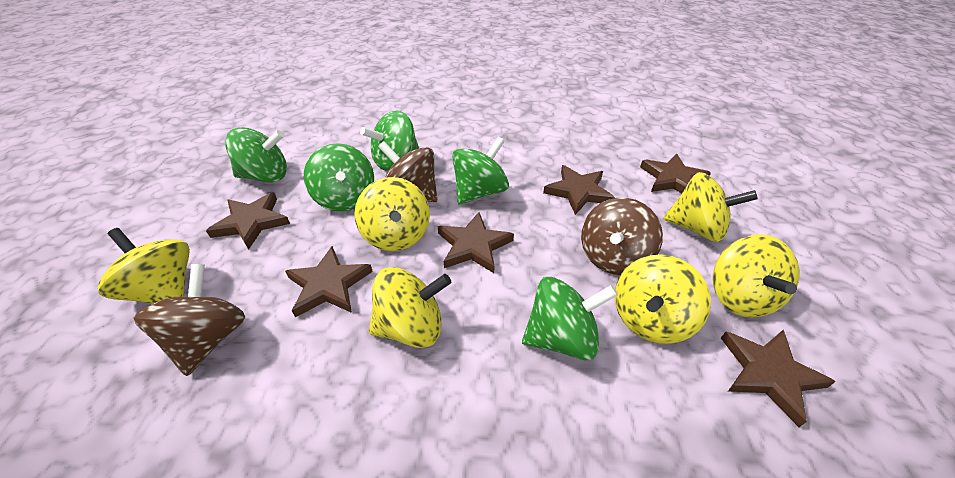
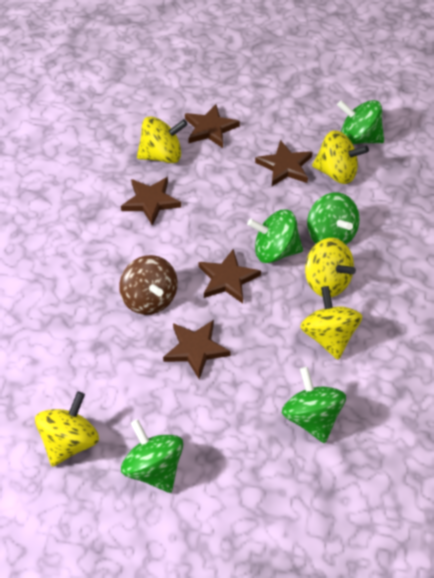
brown spinning top: 3 -> 1
brown star: 6 -> 5
yellow spinning top: 6 -> 5

